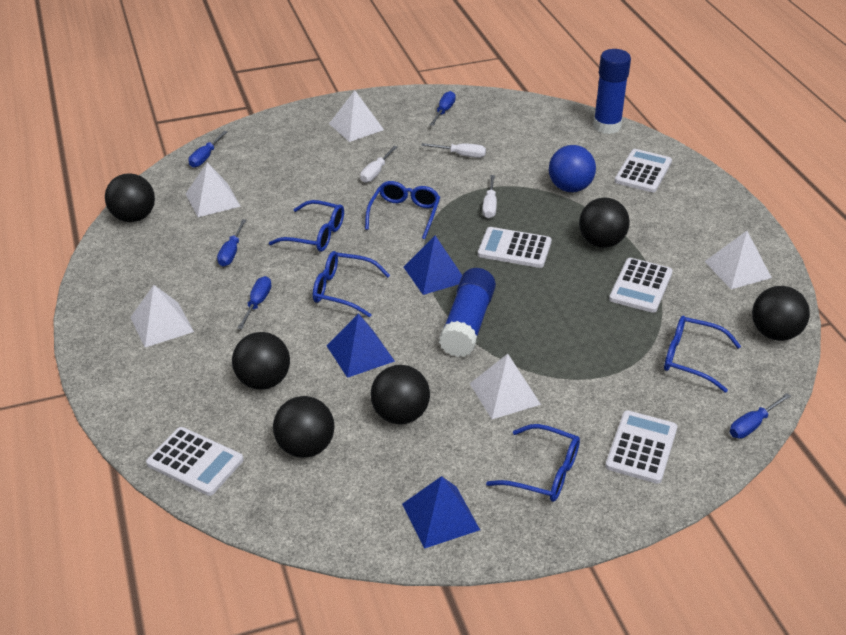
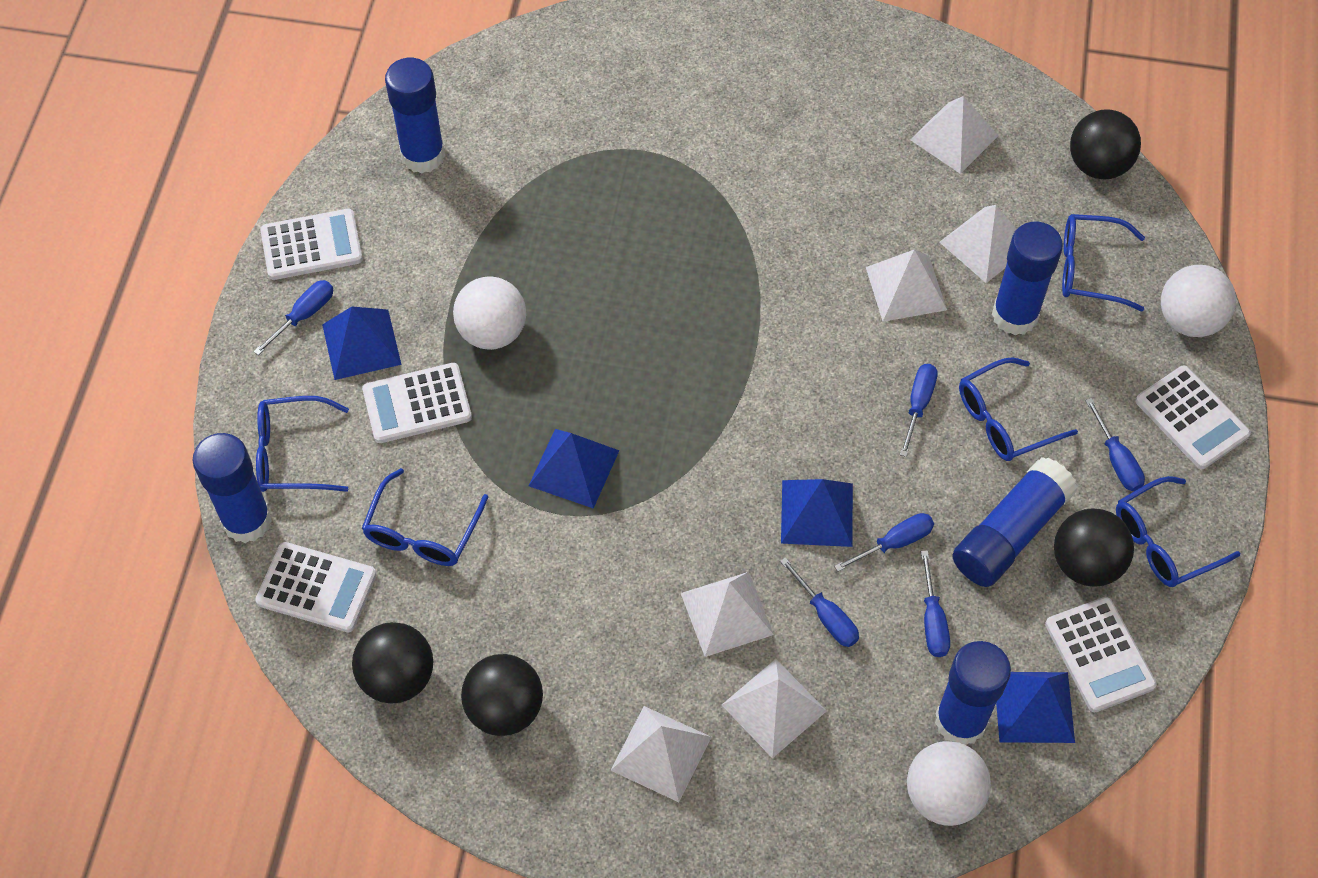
black ball: 6 -> 4
blue ball: 1 -> 0
blue glue stick: 2 -> 5
blue pyramid: 3 -> 4
blue screwdriver: 5 -> 6
white ball: 0 -> 3
white pyramid: 5 -> 6
white screwdriver: 3 -> 0

